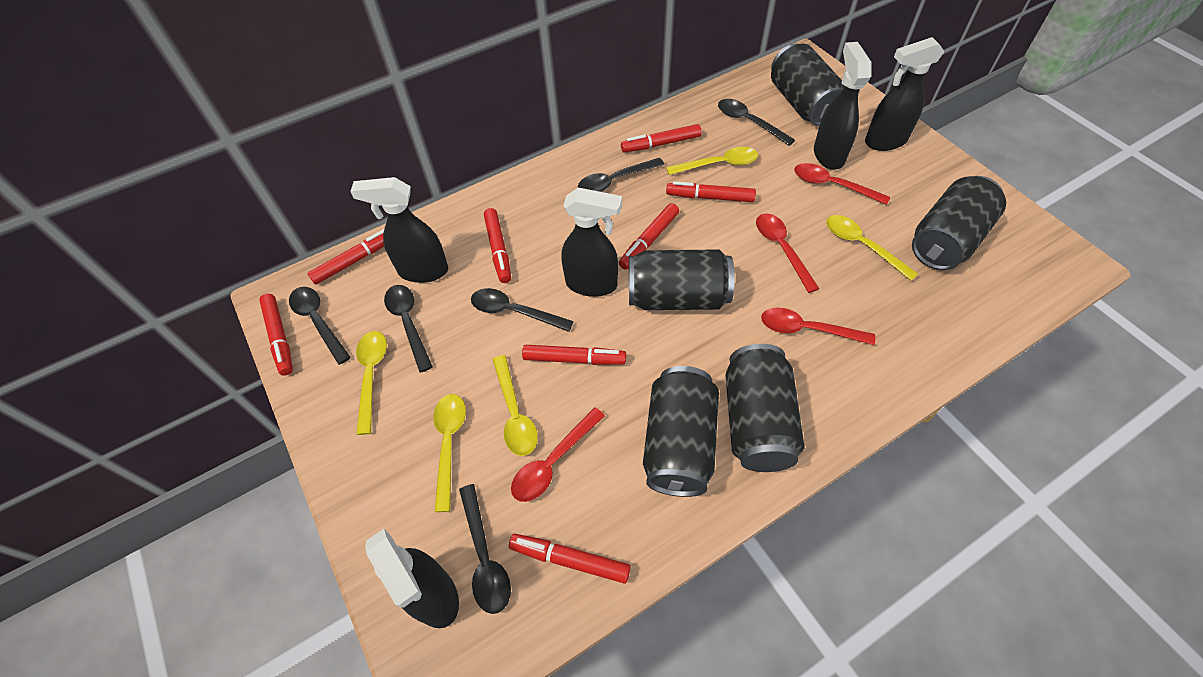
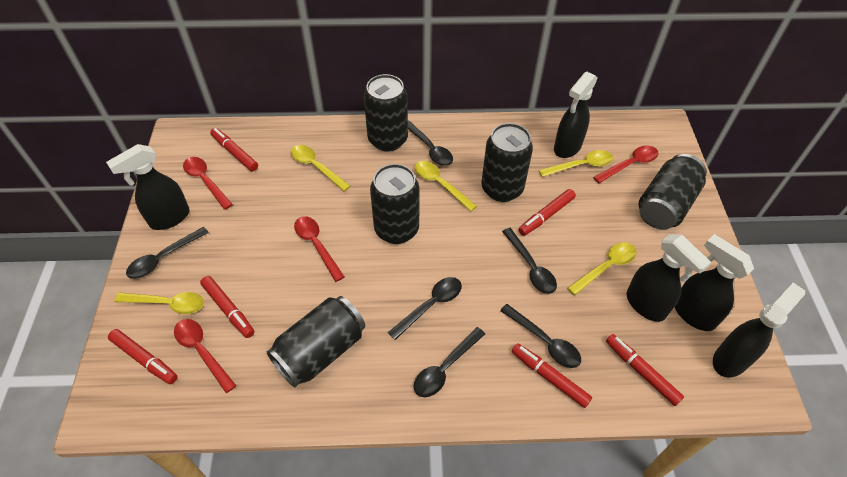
red marker: 8 -> 6

